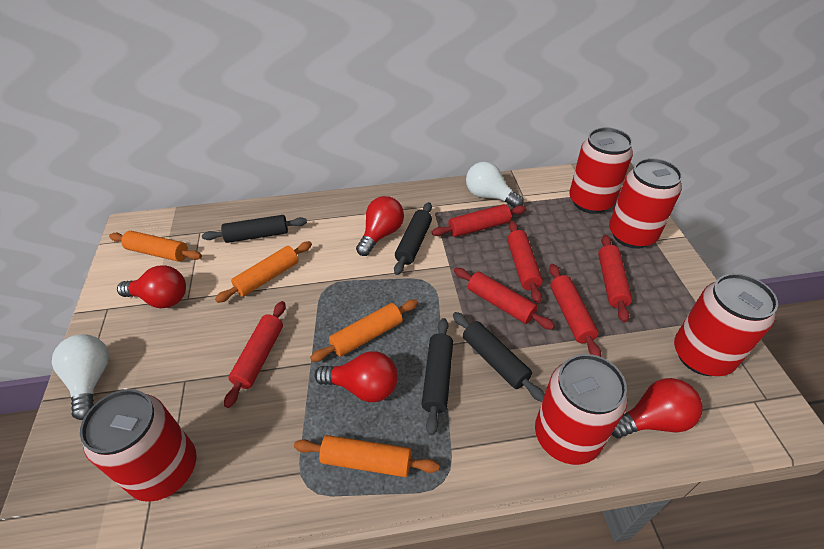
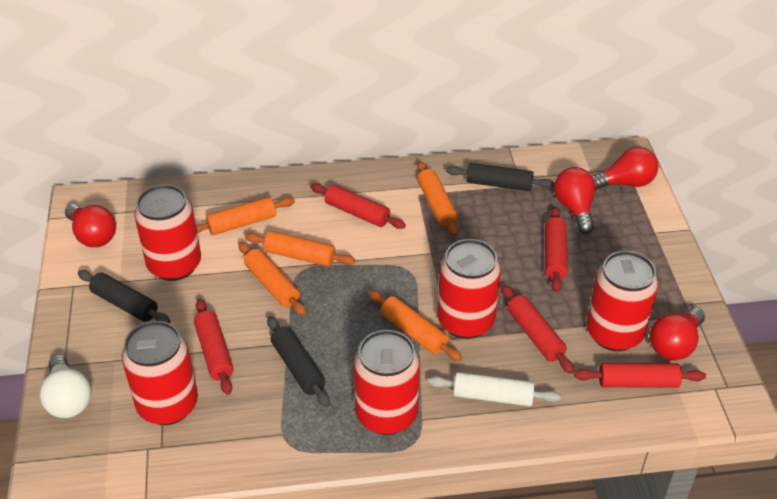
black rolling pin: 4 -> 3
orange rolling pin: 4 -> 5
red rolling pin: 6 -> 5
white light bulb: 2 -> 1
white rolling pin: 0 -> 1

